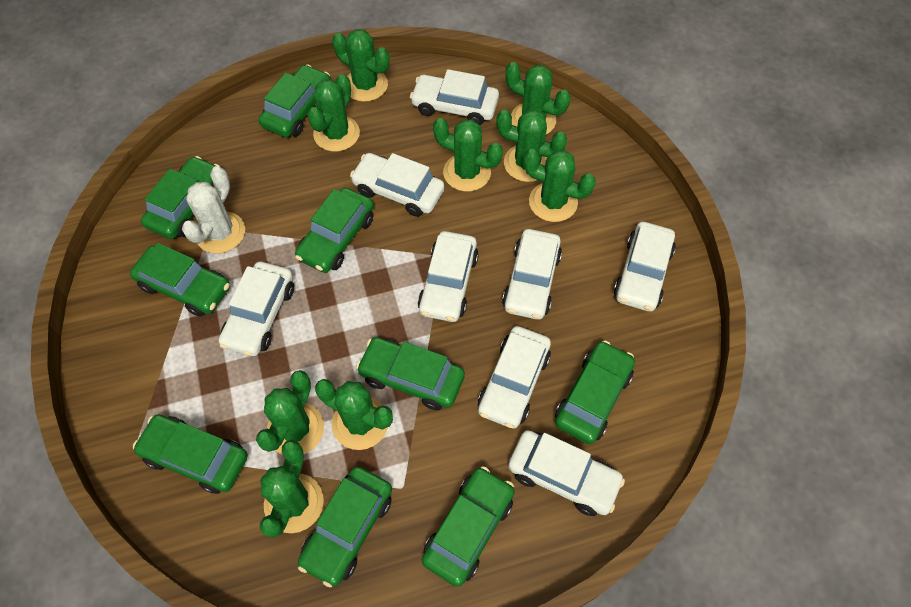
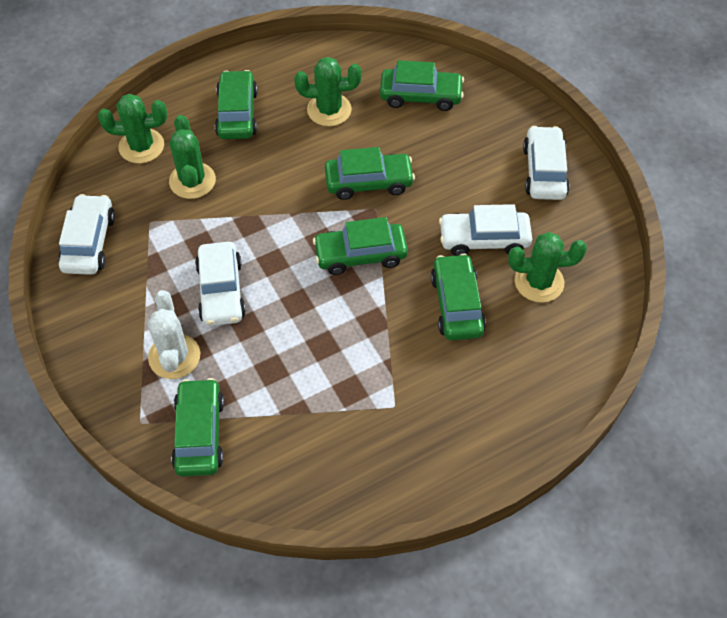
green cactus: 9 -> 4
green car: 9 -> 6
white car: 8 -> 4

